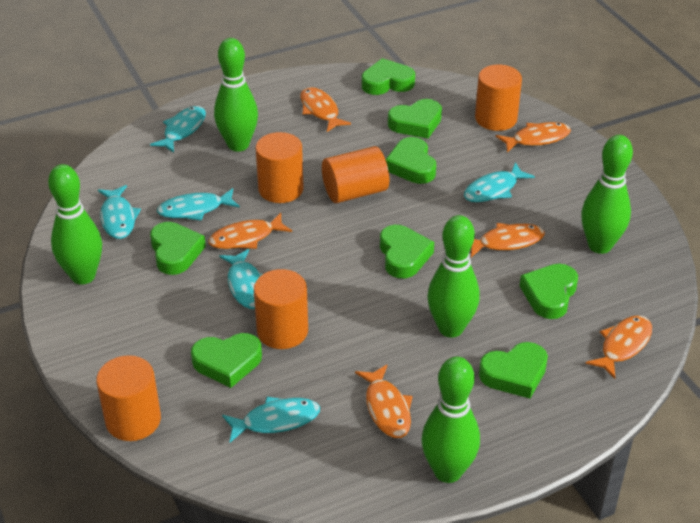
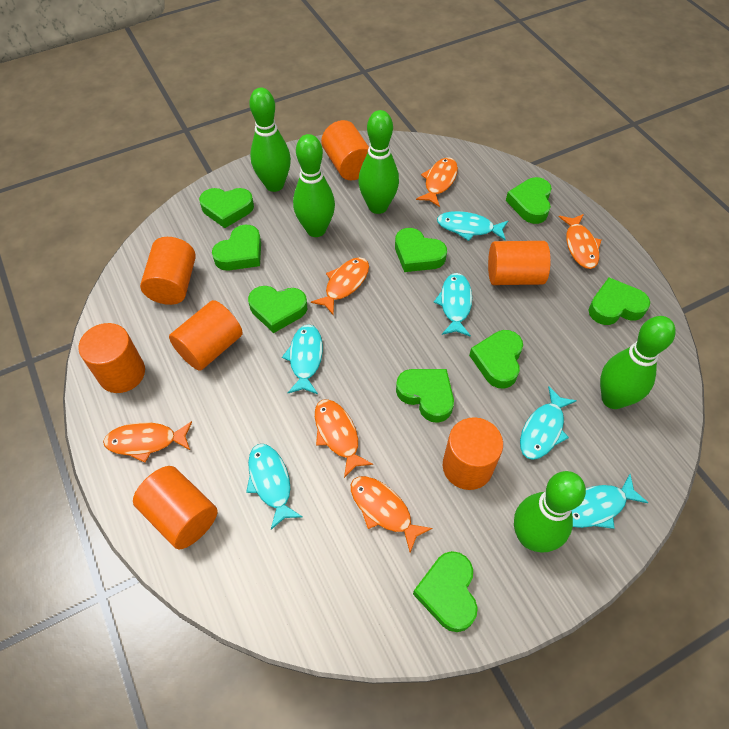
green heart: 8 -> 9
orange cylinder: 5 -> 7

